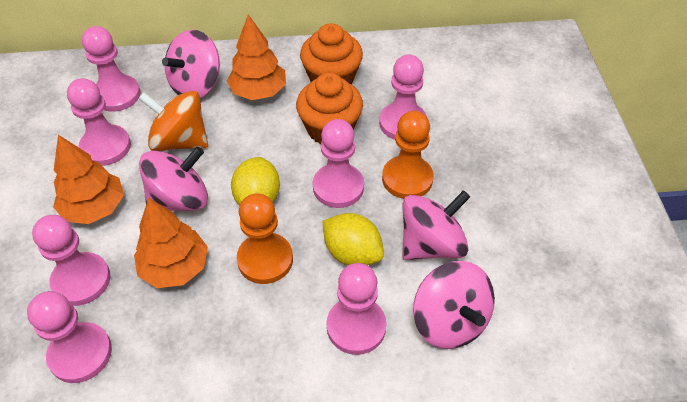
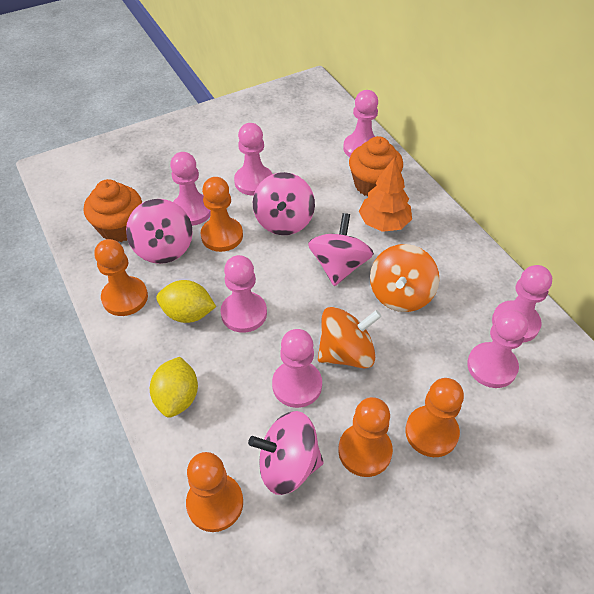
orange pawn: 2 -> 5
orange spinning top: 1 -> 2
orange tree: 3 -> 1

